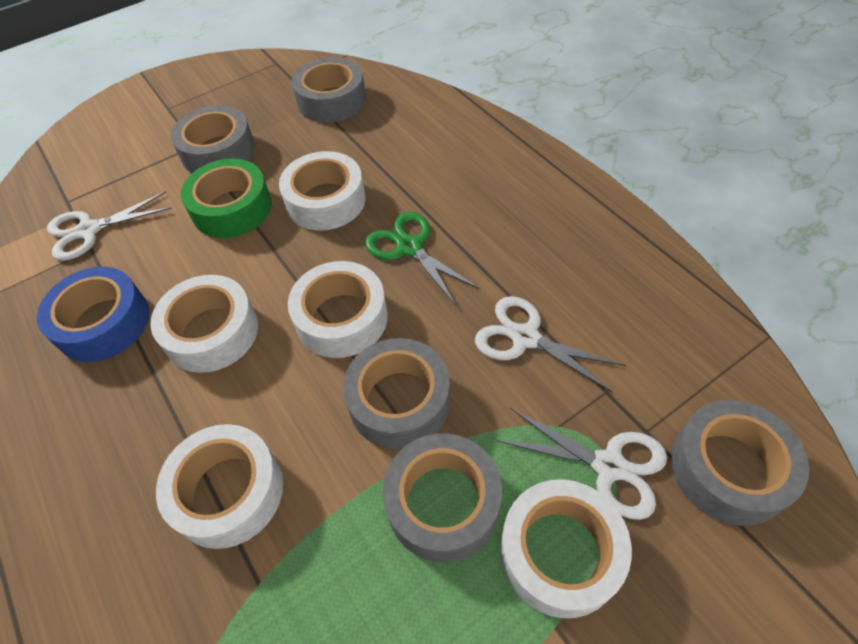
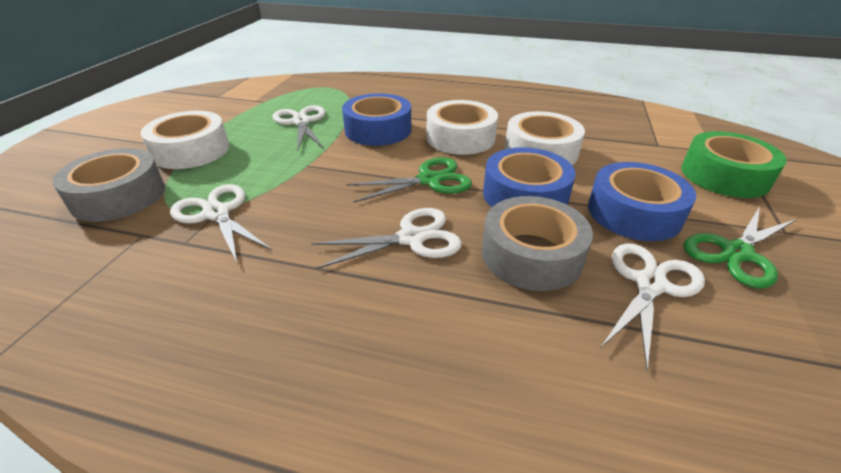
blue tape: 1 -> 3
green scissors: 1 -> 2
grey tape: 5 -> 2
white scissors: 3 -> 4
white tape: 5 -> 3

